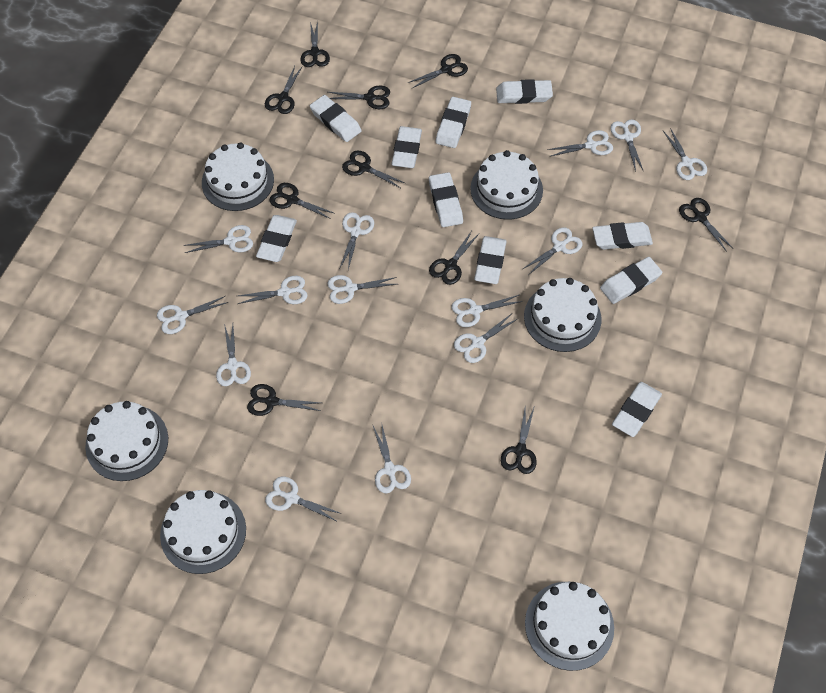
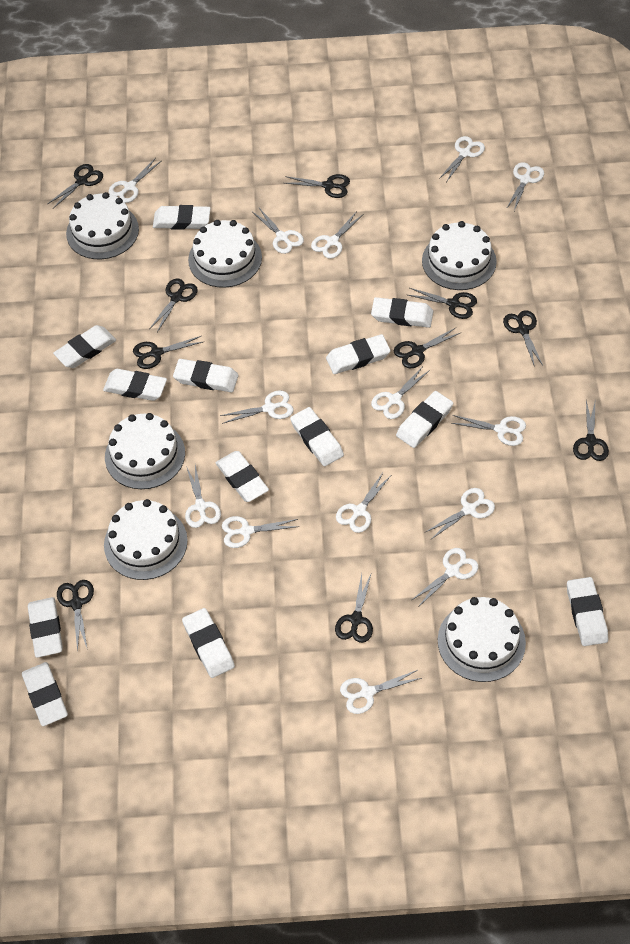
white eraser: 10 -> 13

